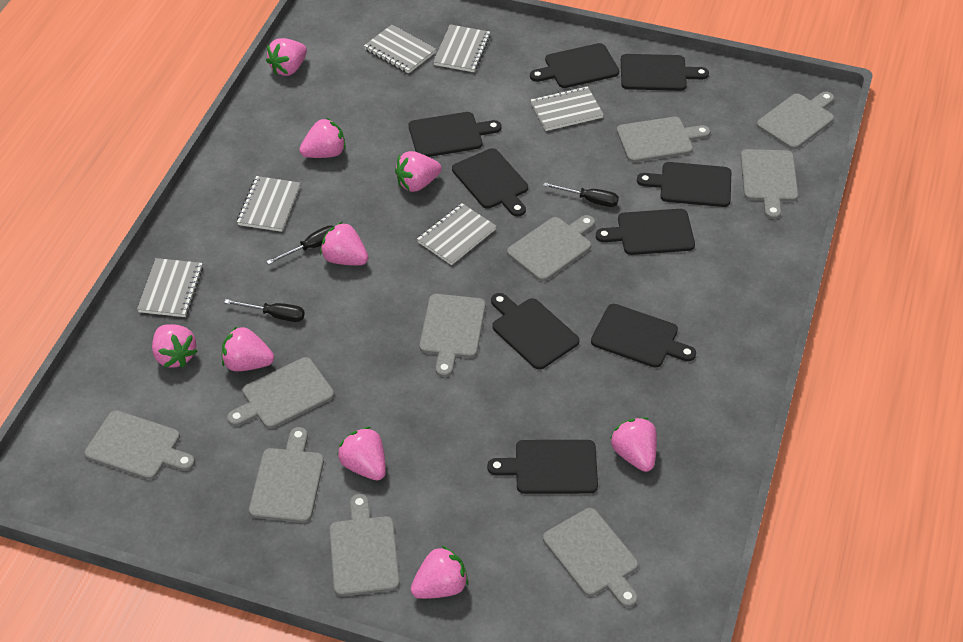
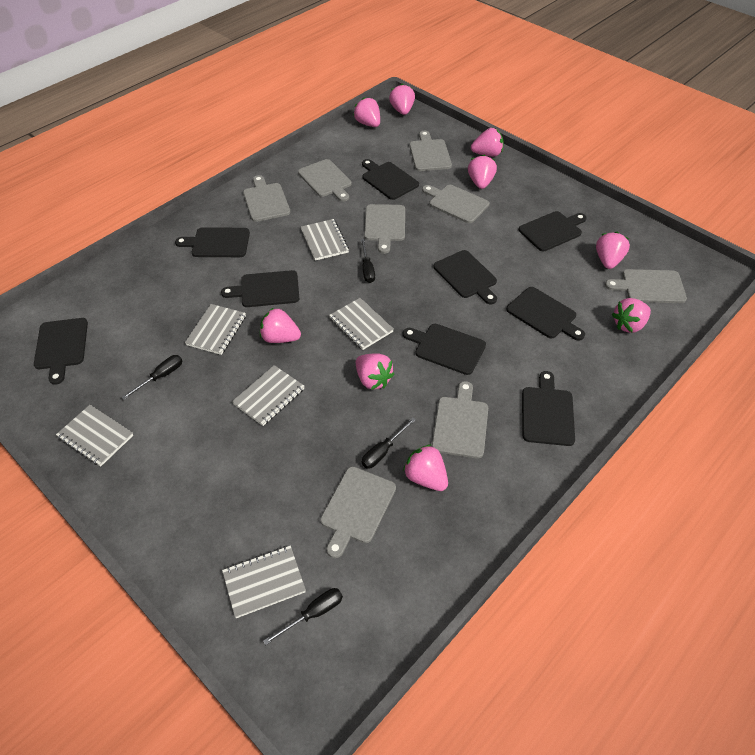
black screwdriver: 3 -> 4
grey cutting board: 10 -> 8

